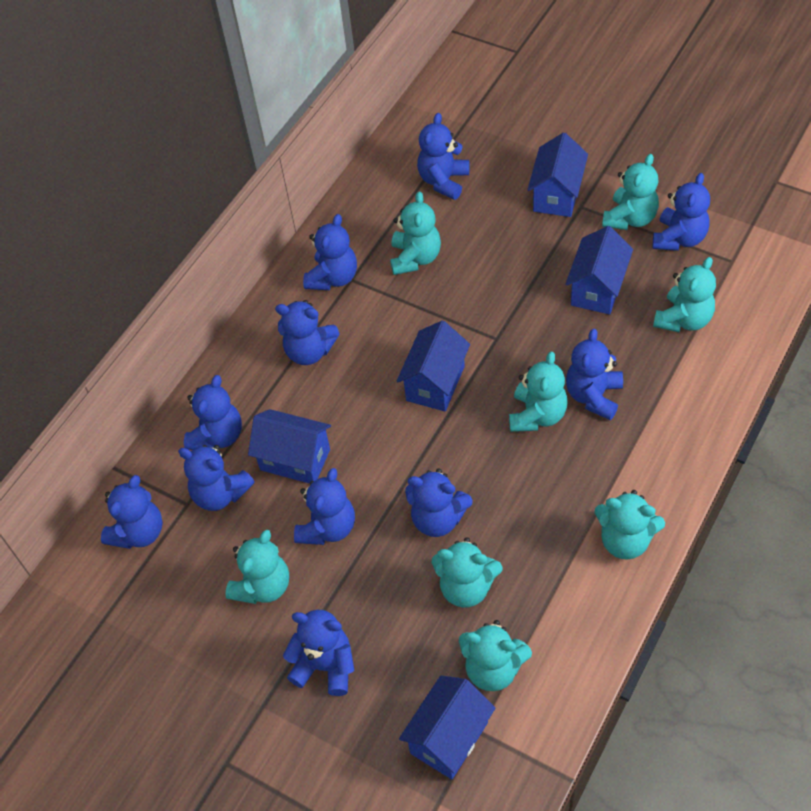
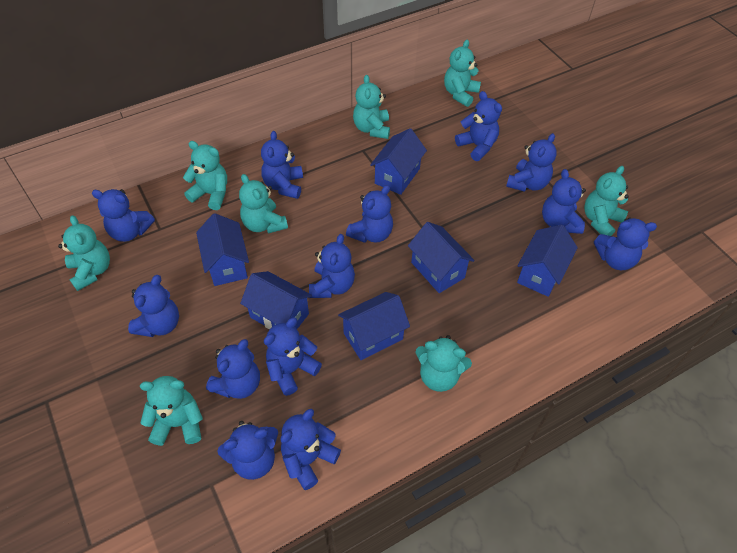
blue house: 5 -> 6
blue teddy bear: 11 -> 13

